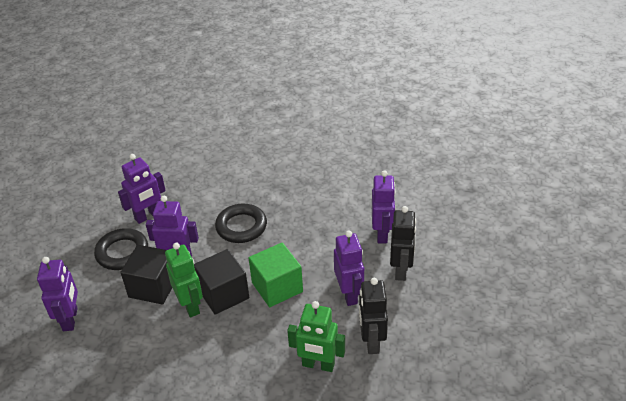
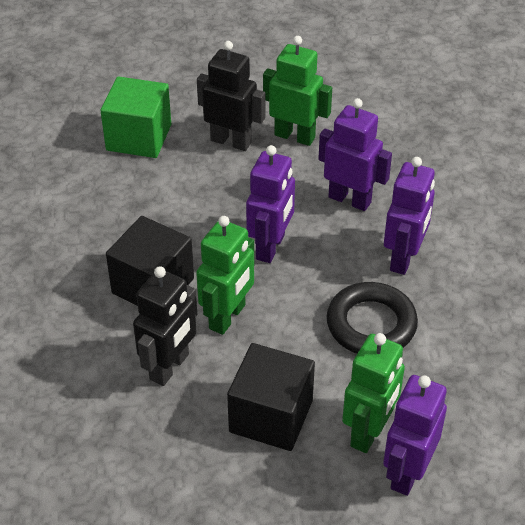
black ring: 2 -> 1
green robot: 2 -> 3
purple robot: 5 -> 4

